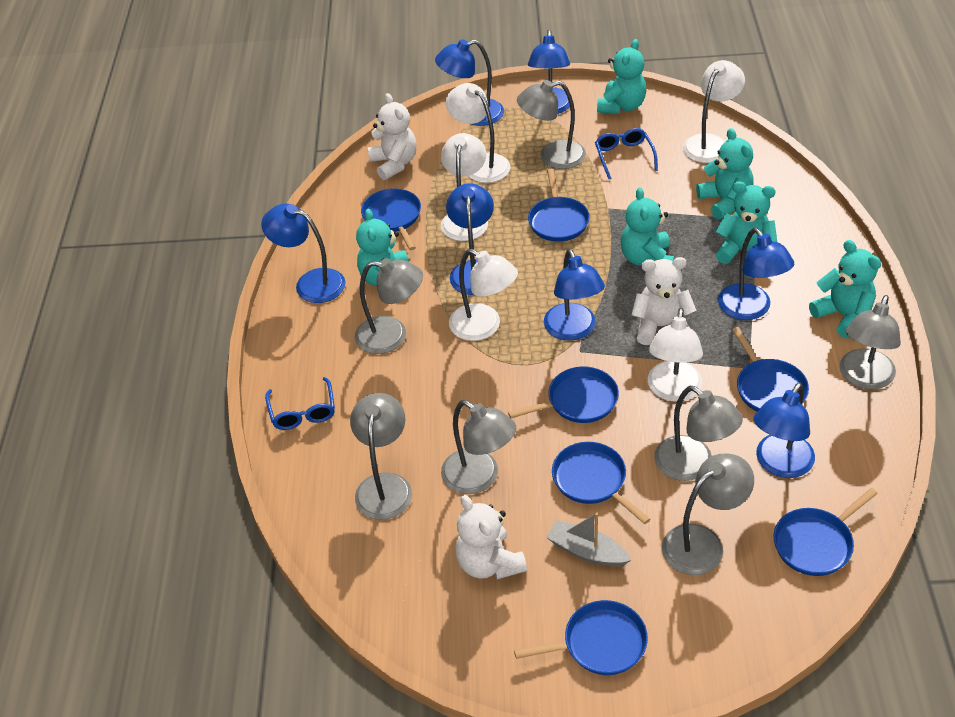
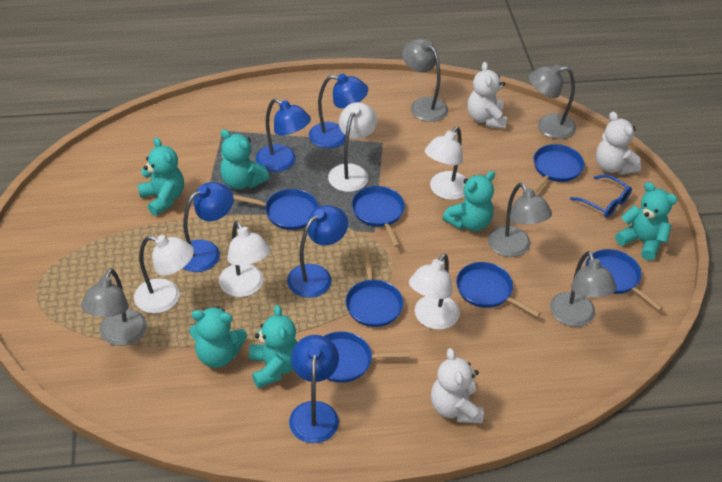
blue glasses: 2 -> 1
blue lamp: 7 -> 5
grey boat: 1 -> 0
grey lamp: 7 -> 5

